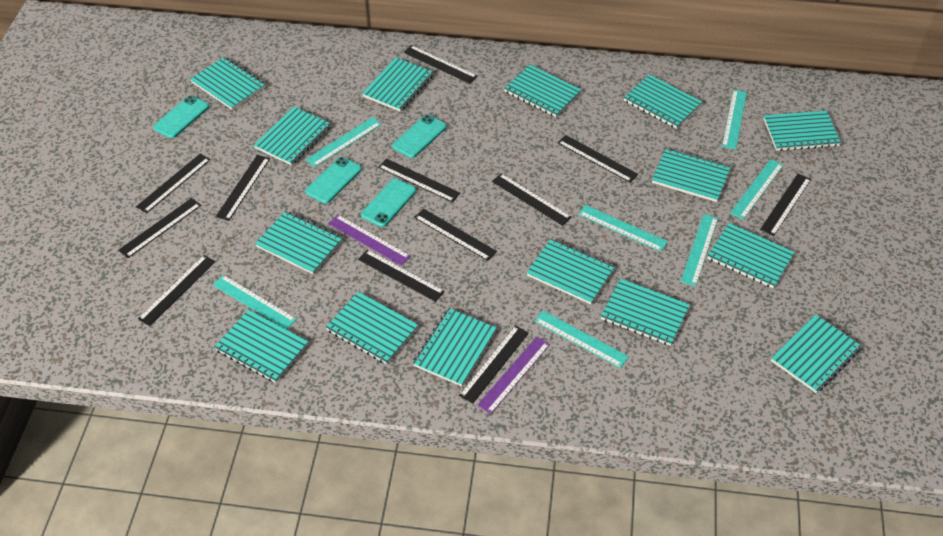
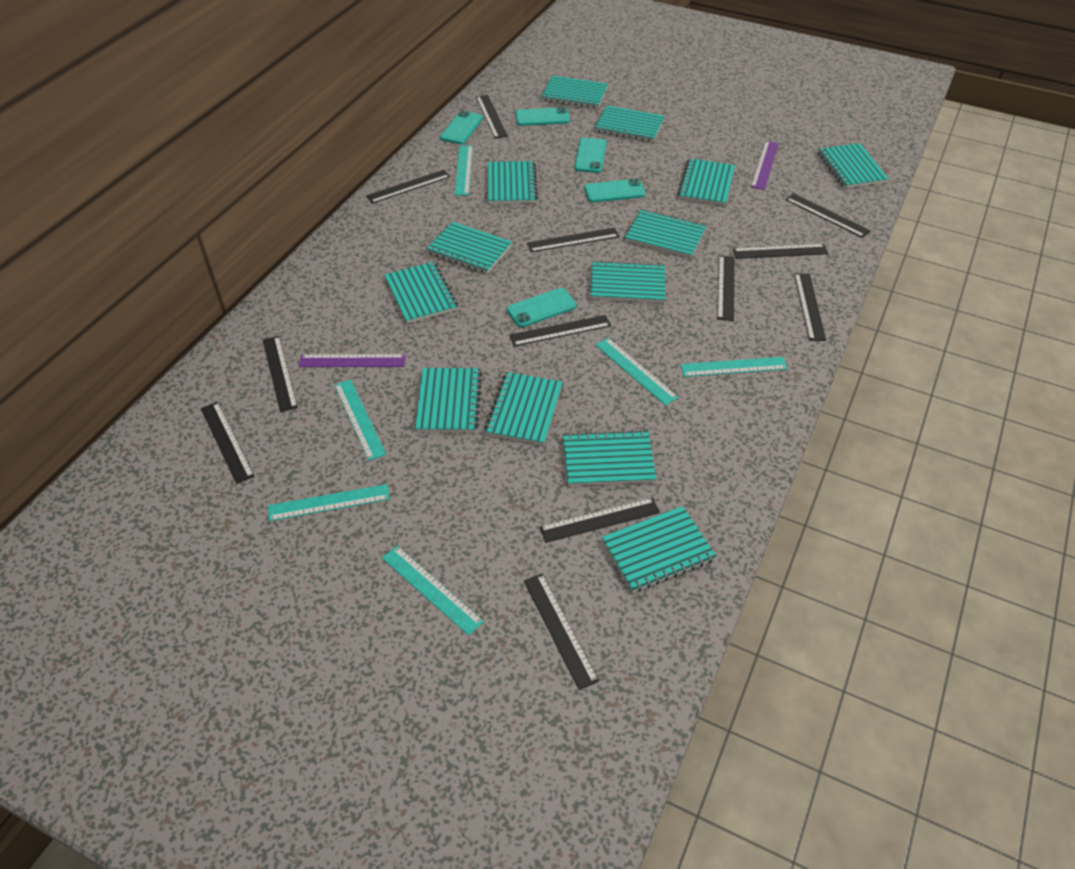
turquoise notebook: 15 -> 13
turquoise phone: 4 -> 5
turquoise ruler: 7 -> 6

